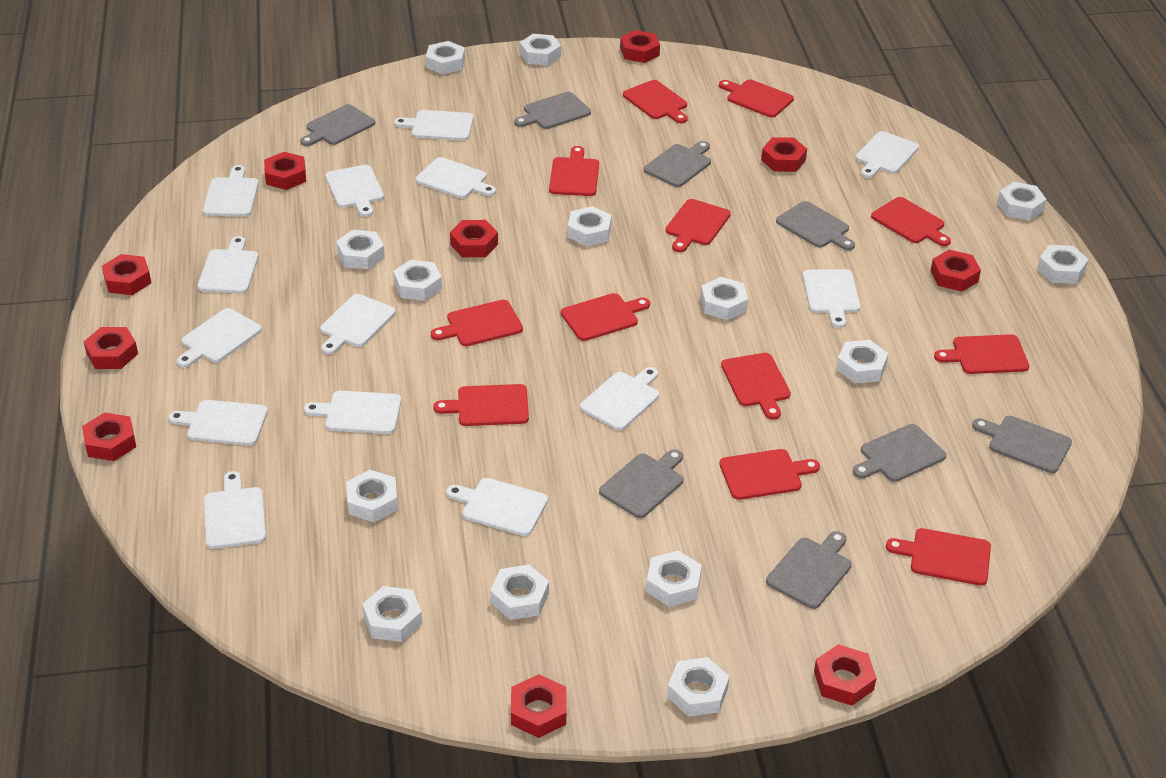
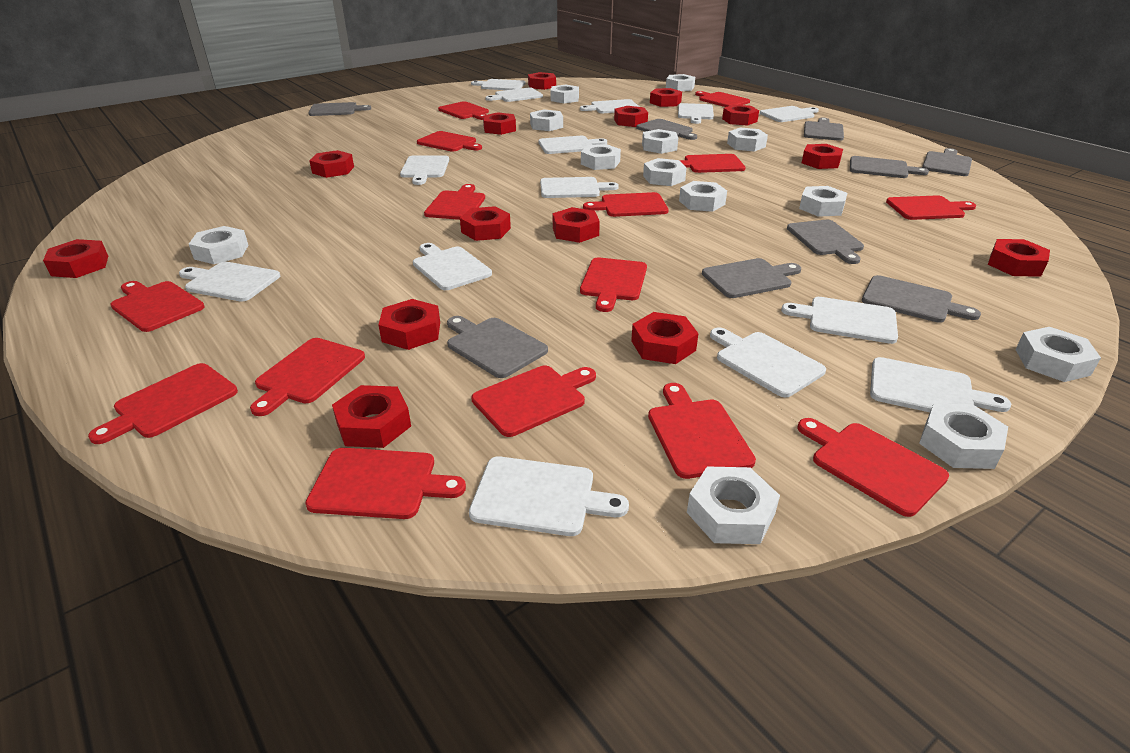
grey cutting board: 8 -> 9
red cutting board: 12 -> 15
red nut: 10 -> 14
white nut: 14 -> 13

